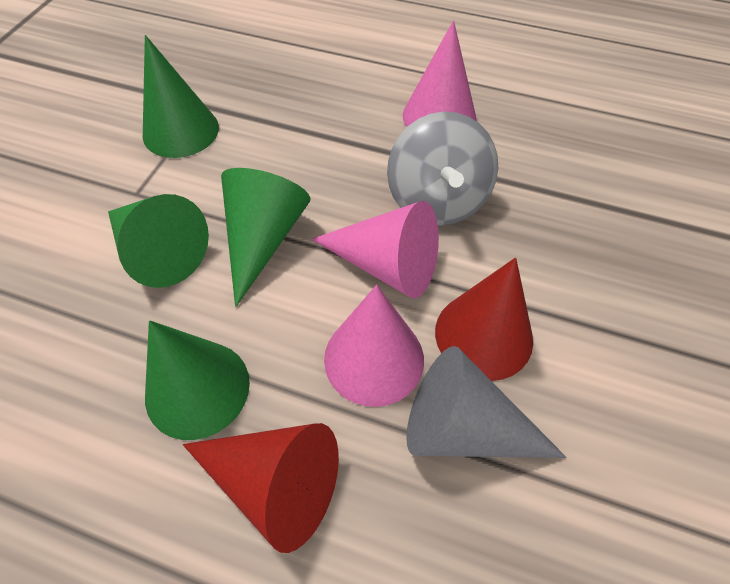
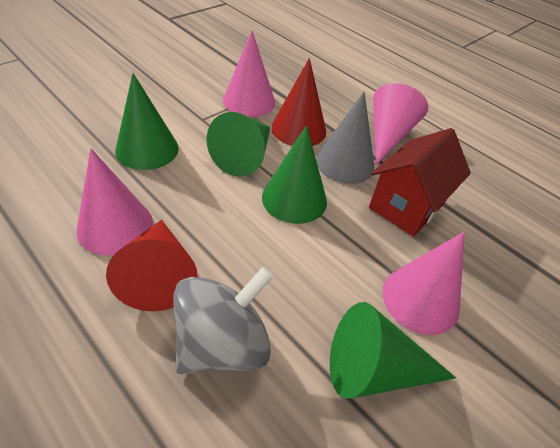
pink cone: 3 -> 4
red house: 0 -> 1

